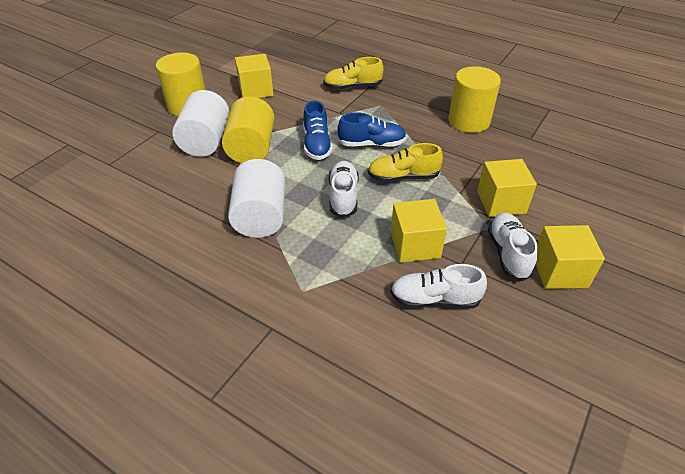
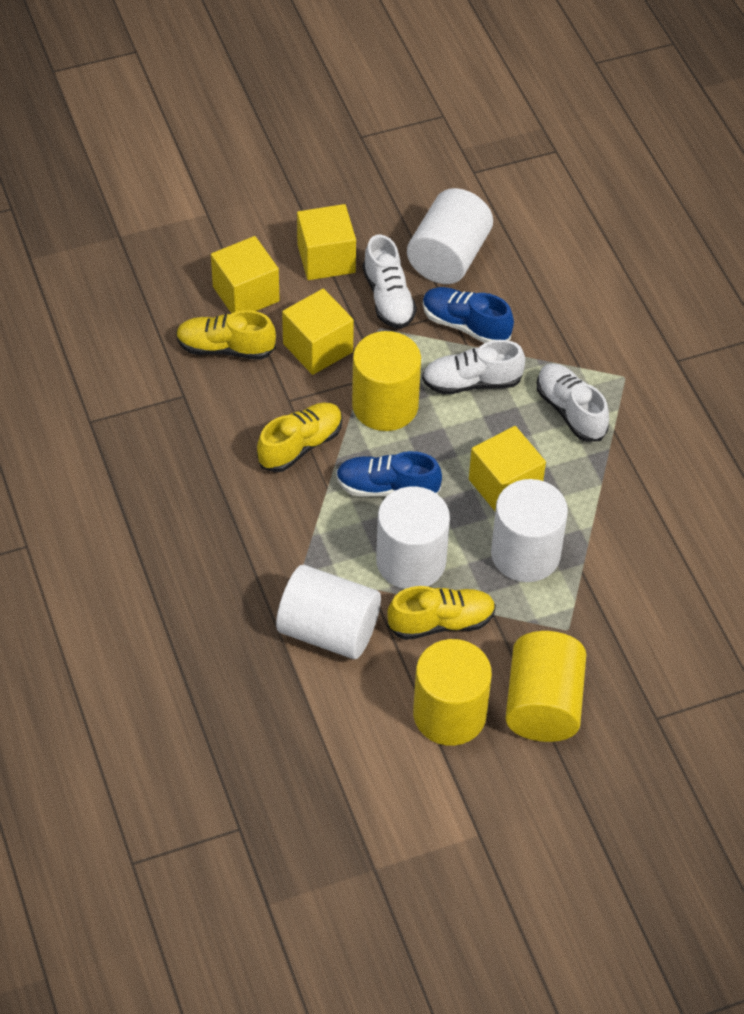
white cylinder: 2 -> 4
yellow shoe: 2 -> 3

